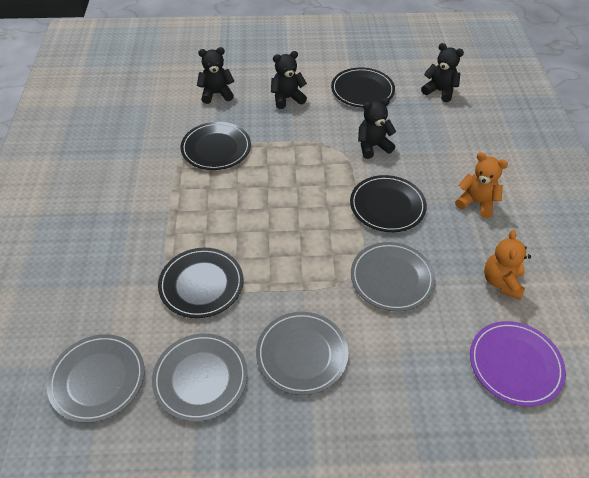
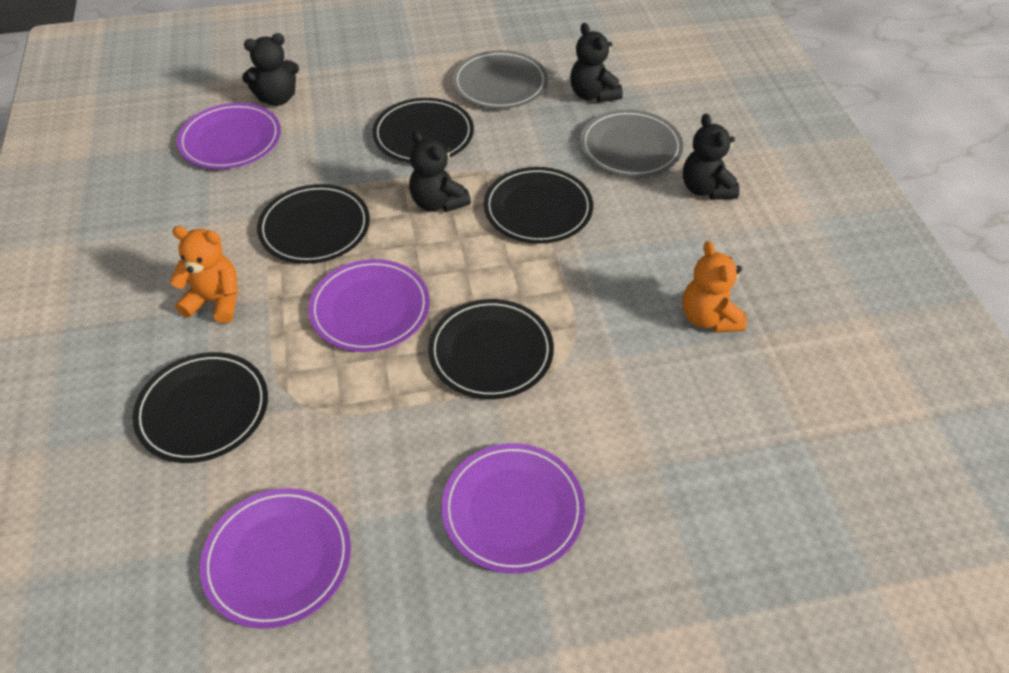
black plate: 4 -> 5
grey plate: 4 -> 2
purple plate: 1 -> 4

